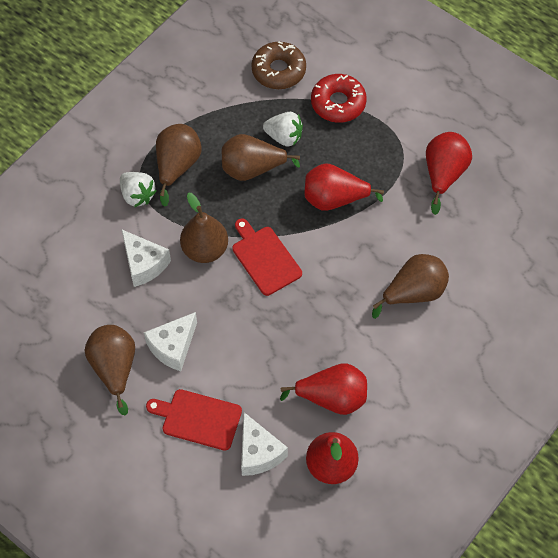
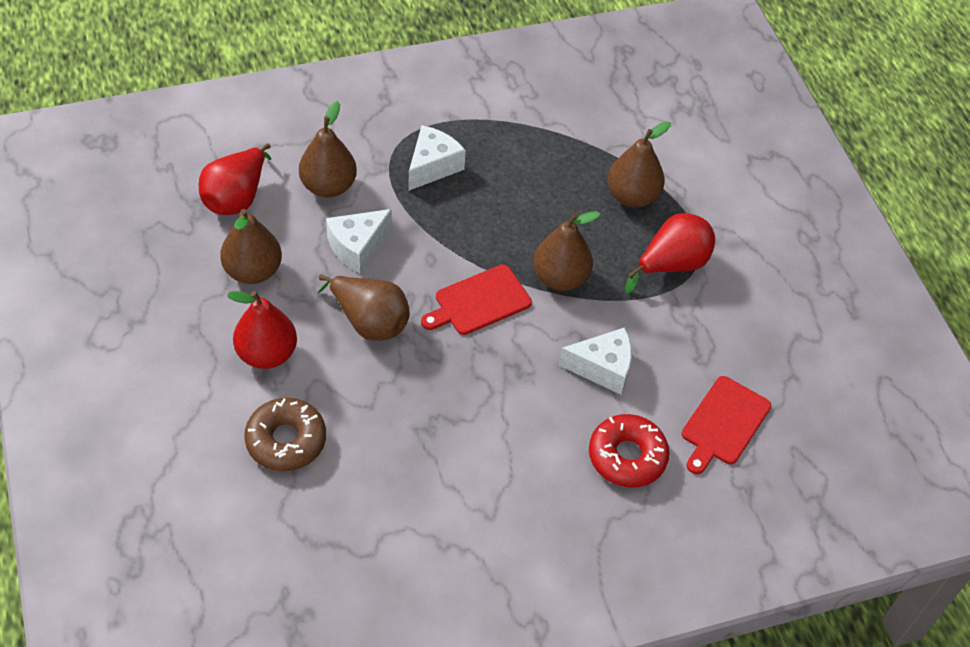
red pear: 4 -> 3
white strawberry: 2 -> 0

